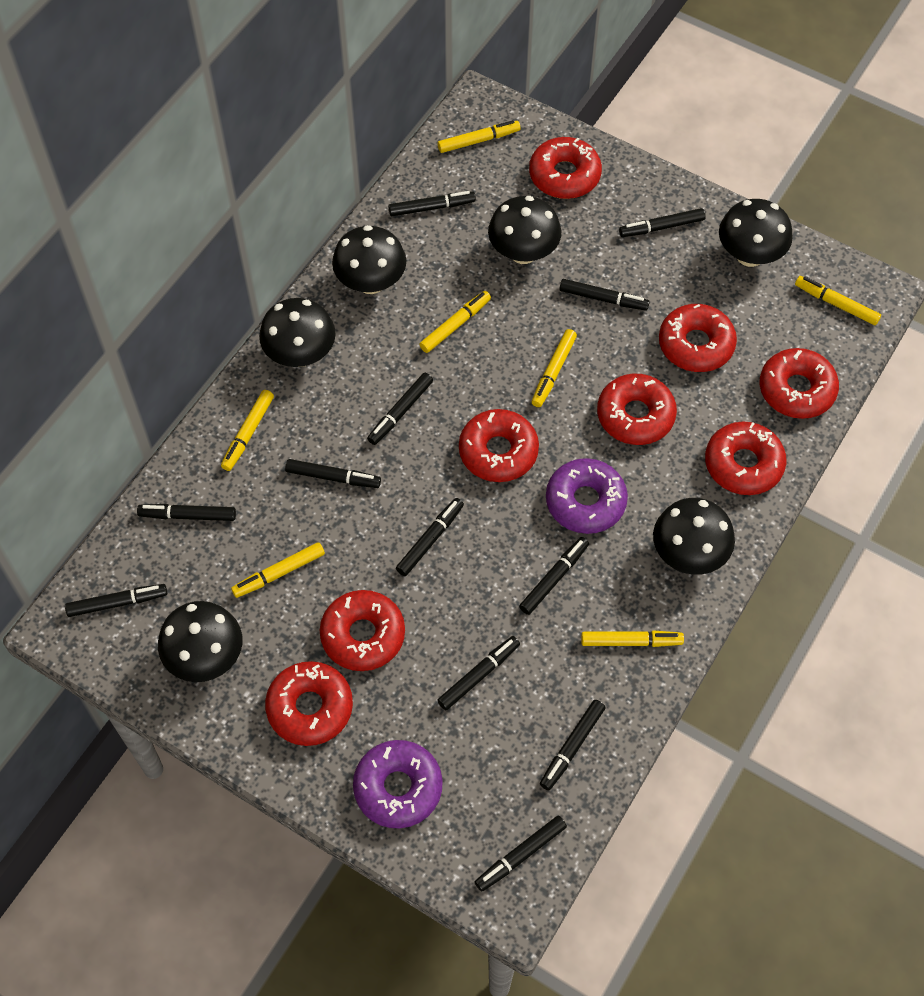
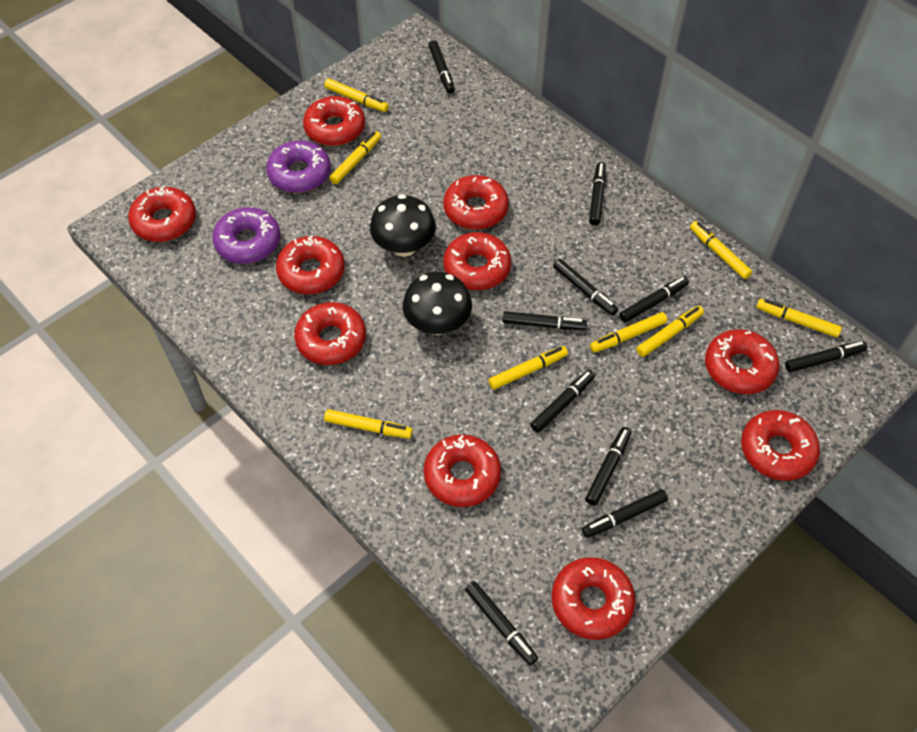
black marker: 12 -> 10
black mushroom: 6 -> 2
red donut: 8 -> 10
yellow marker: 7 -> 8

